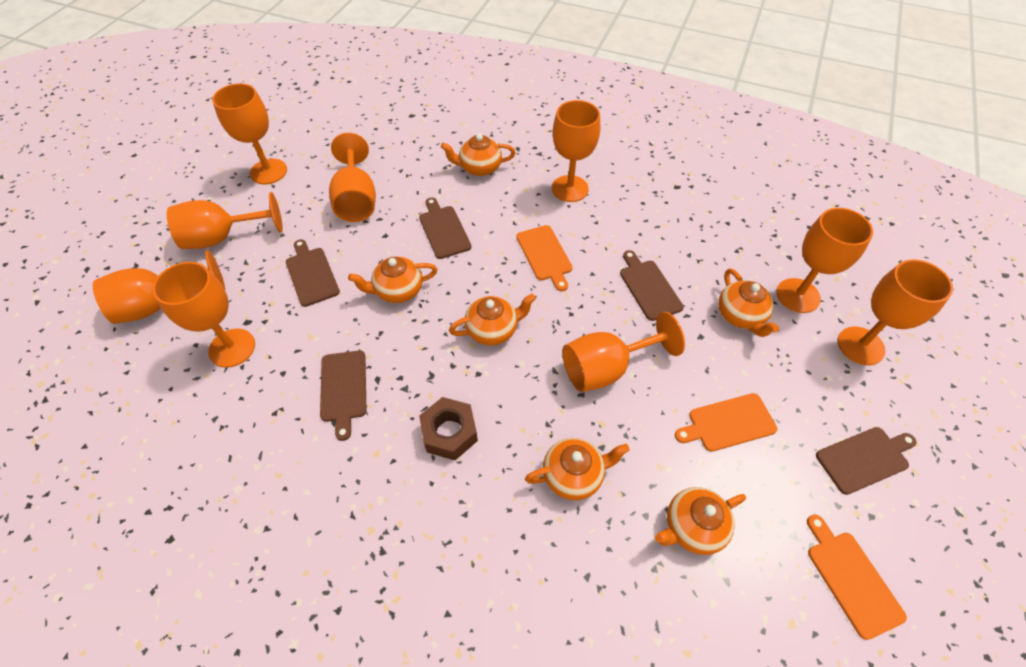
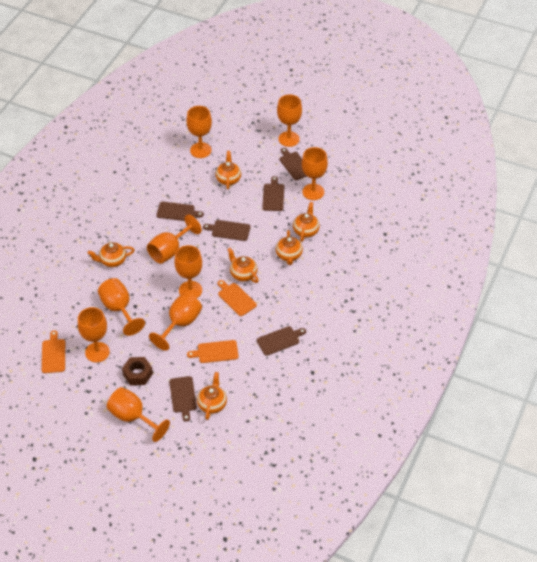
brown cutting board: 5 -> 6

